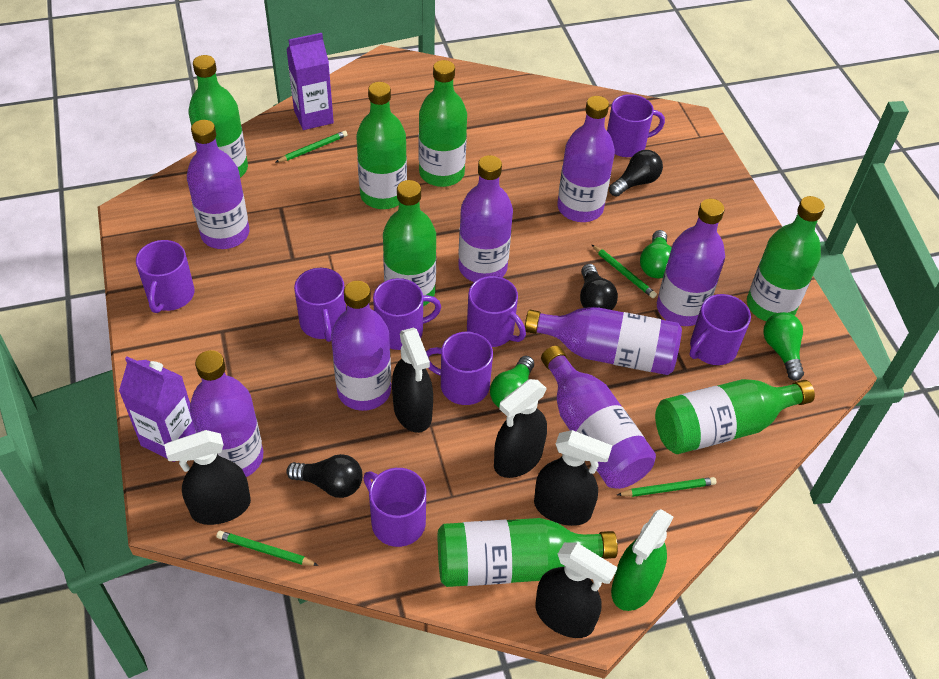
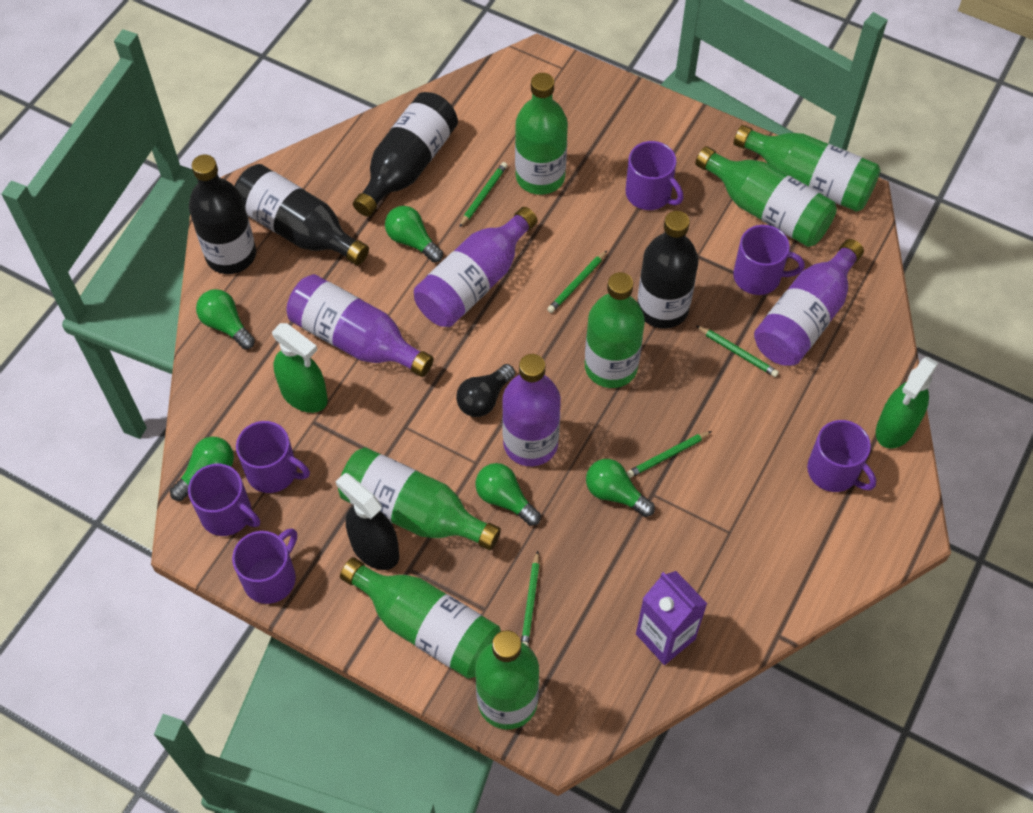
black bottle: 0 -> 4
black light bulb: 3 -> 1
black spray bottle: 5 -> 1
green light bulb: 3 -> 5
green pencil: 4 -> 5
green spray bottle: 1 -> 2
purple bottle: 8 -> 4
purple carton: 2 -> 1
purple mug: 8 -> 6

